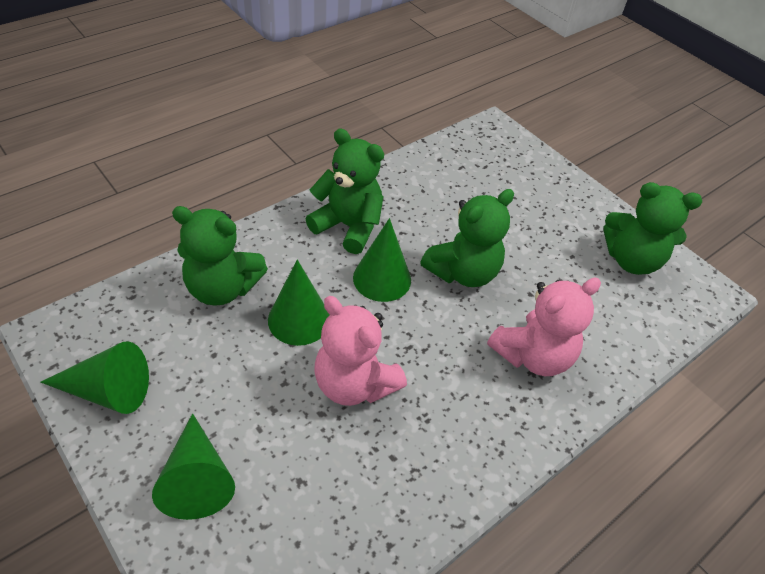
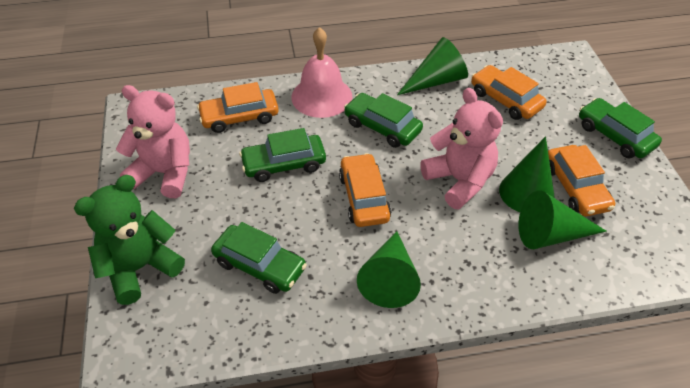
green car: 0 -> 4
green teddy bear: 4 -> 1
orange car: 0 -> 4
pink bell: 0 -> 1

